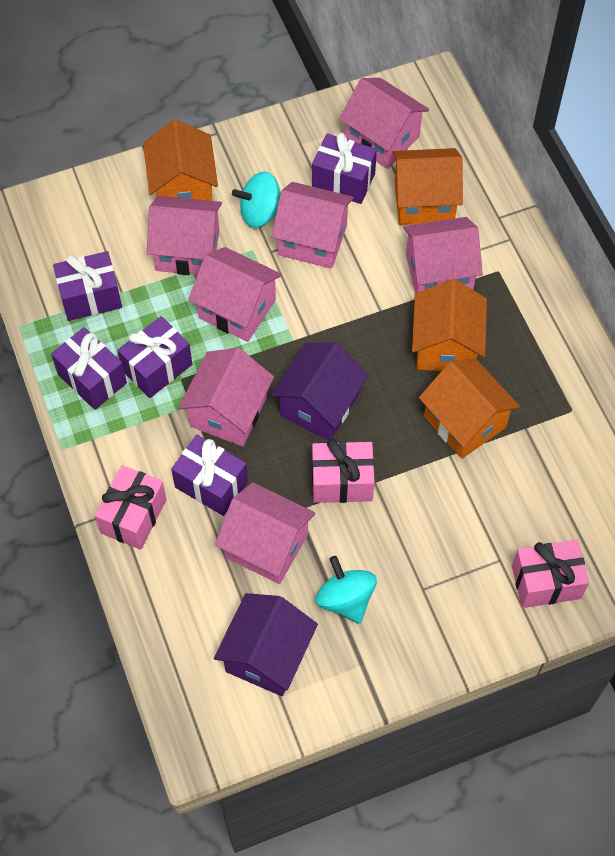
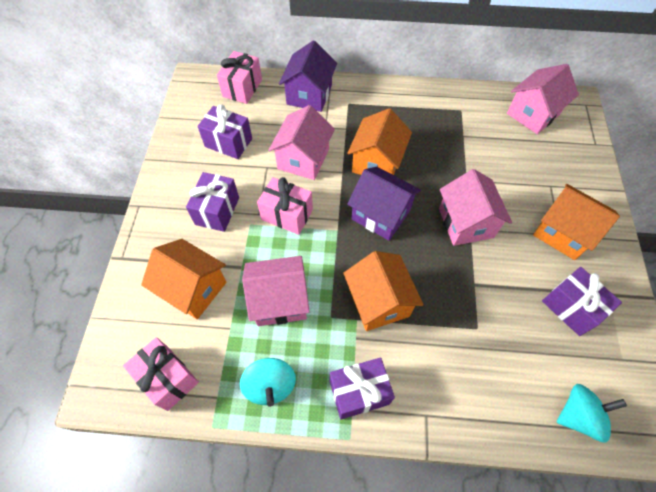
pink house: 7 -> 4
purple gift: 5 -> 4

